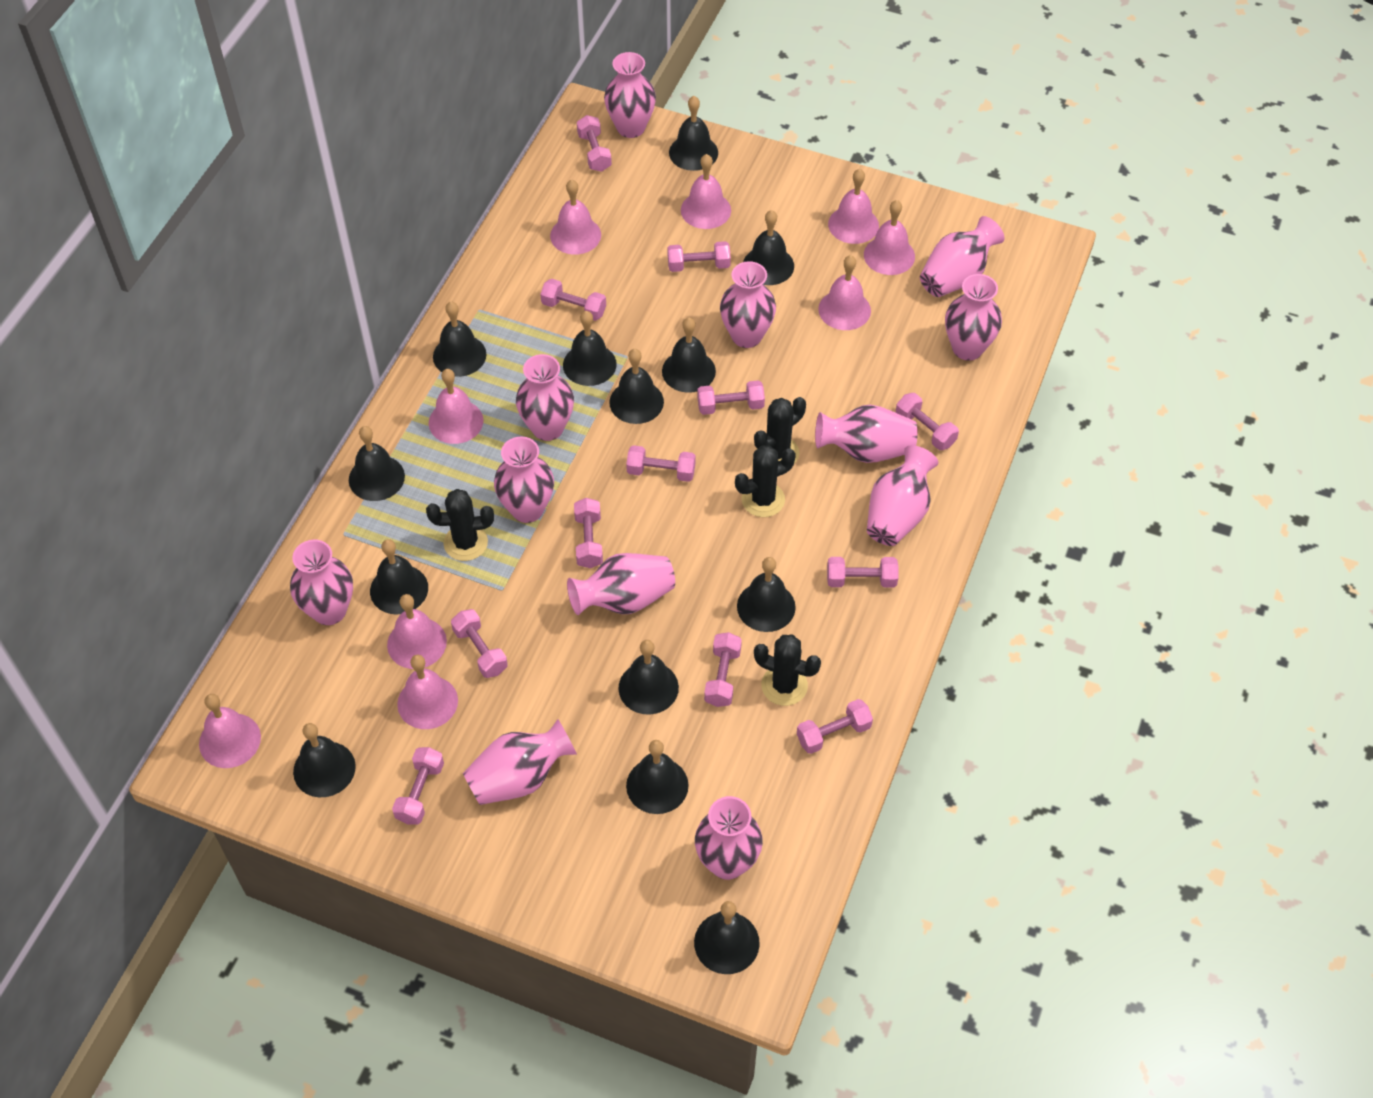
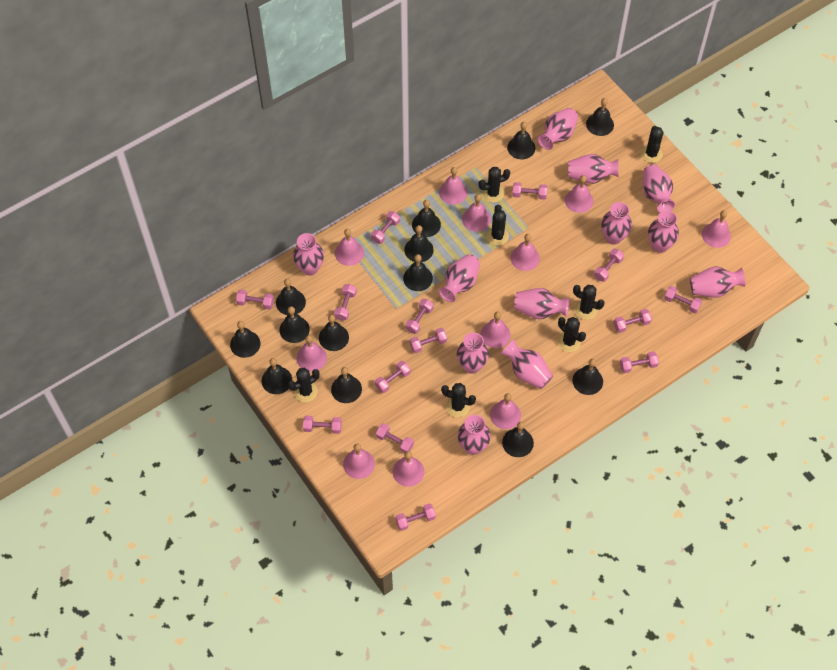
black cactus: 4 -> 7
pink bell: 9 -> 11
pink dumbbell: 12 -> 14

